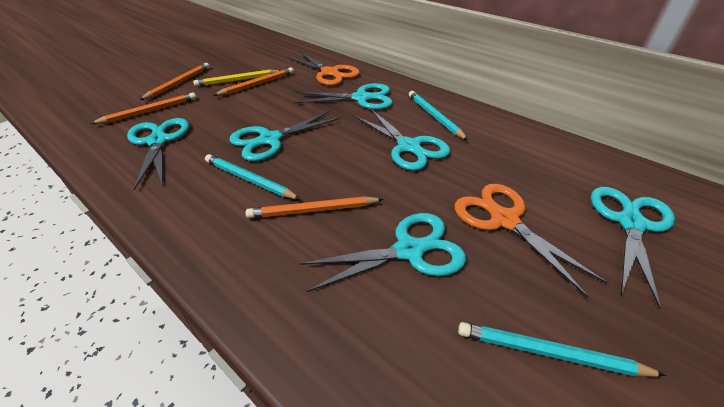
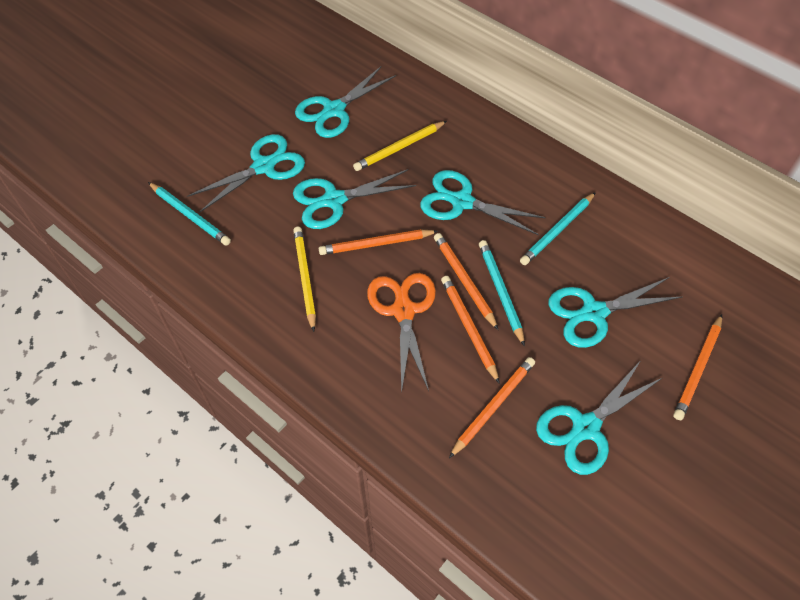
orange pencil: 4 -> 5
orange scissors: 2 -> 1
yellow pencil: 1 -> 2

